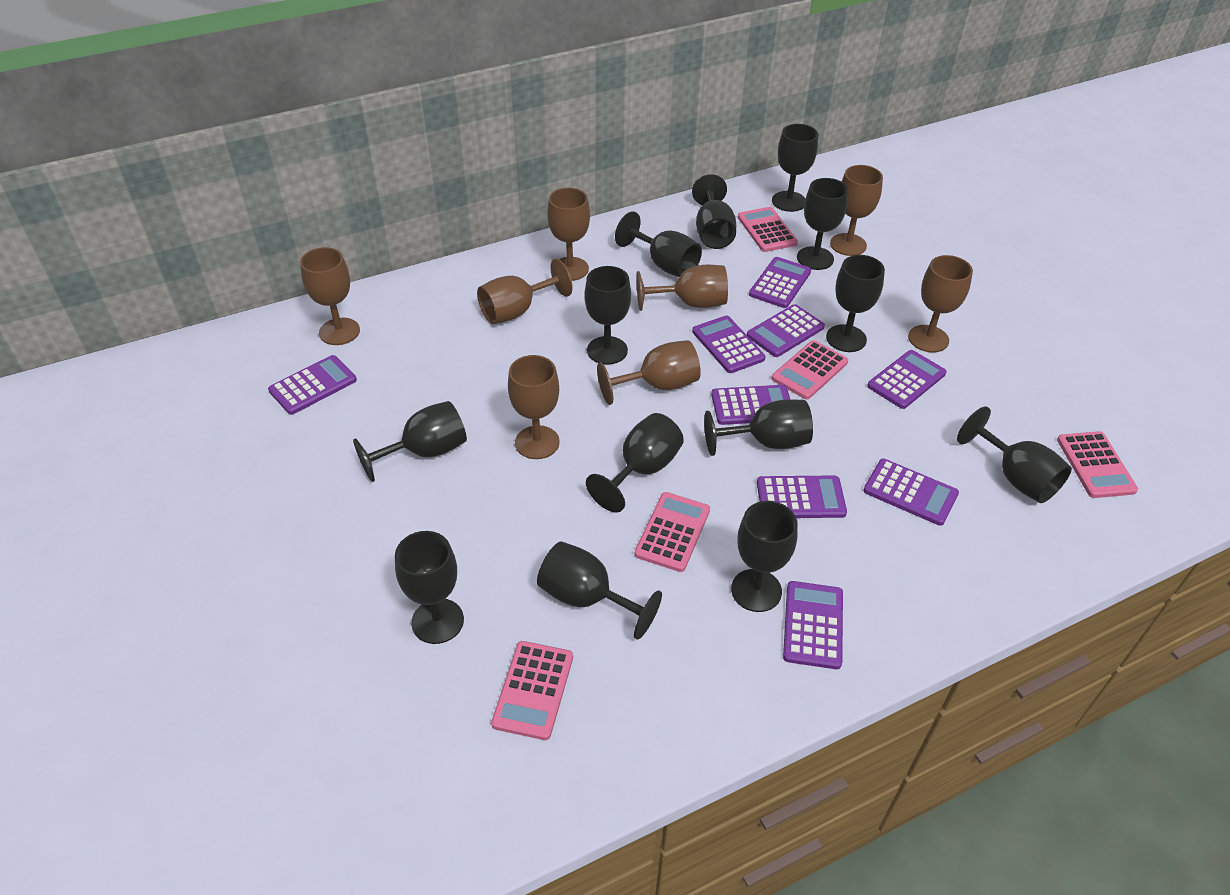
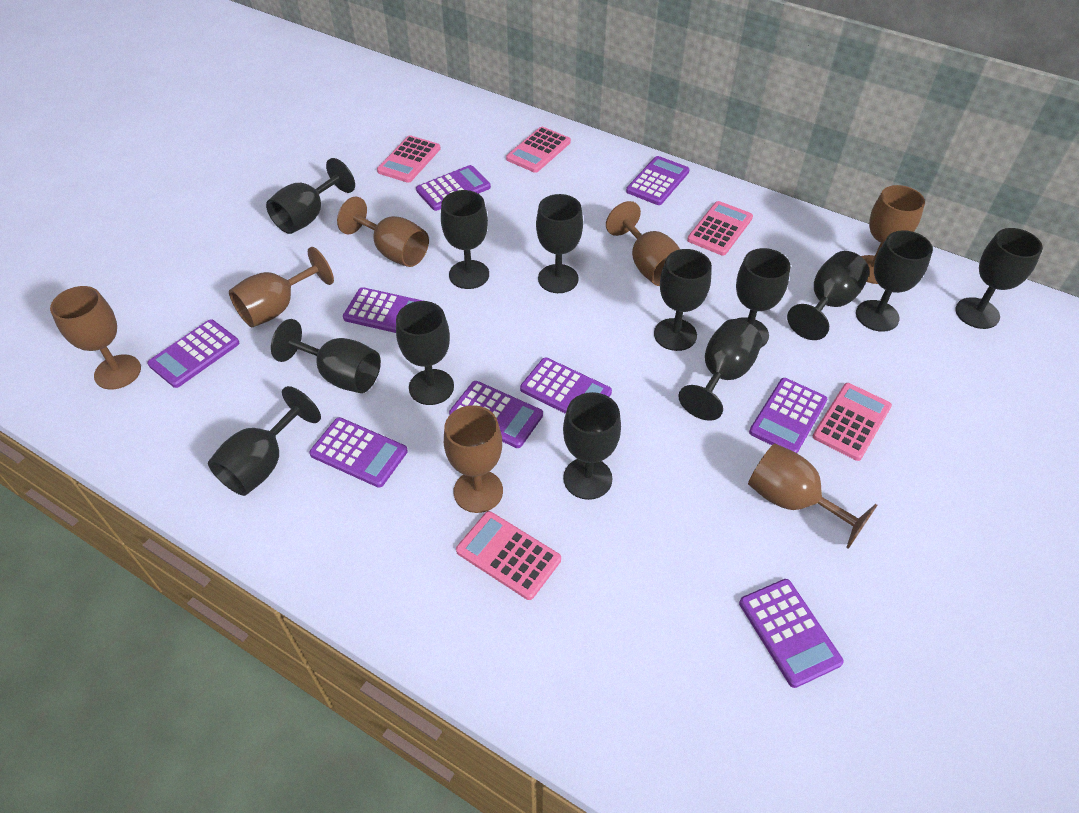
brown goblet: 8 -> 7

